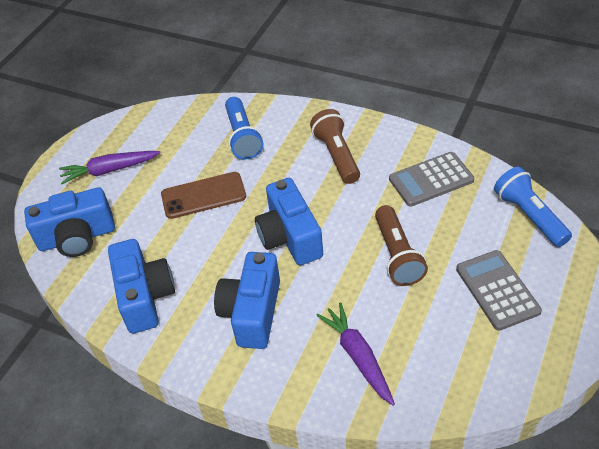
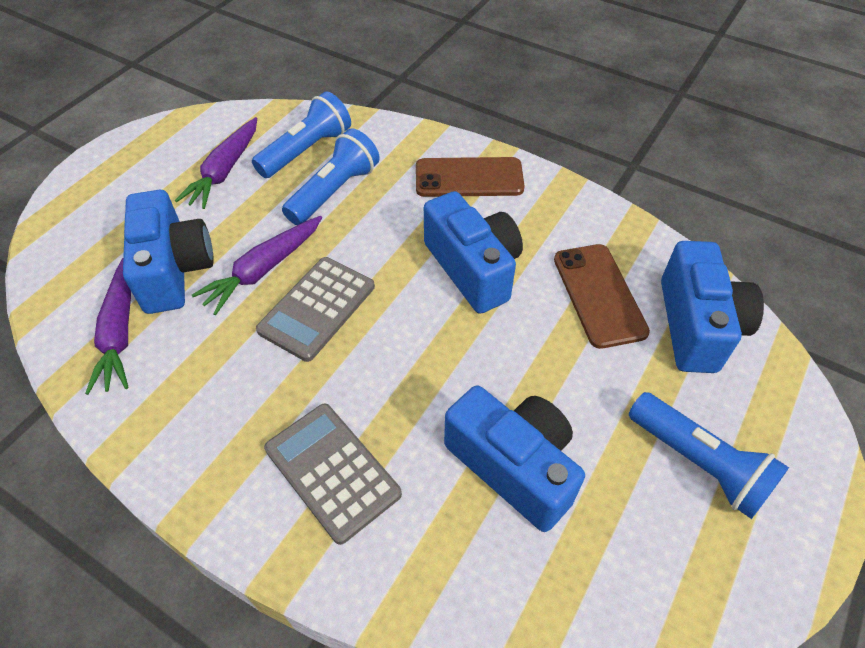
blue flashlight: 2 -> 3
brown flashlight: 2 -> 0
brown phone: 1 -> 2
purple carrot: 2 -> 3

